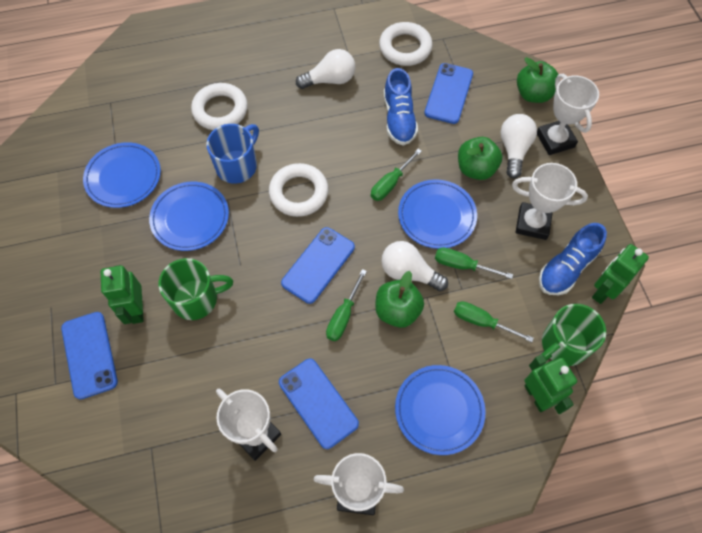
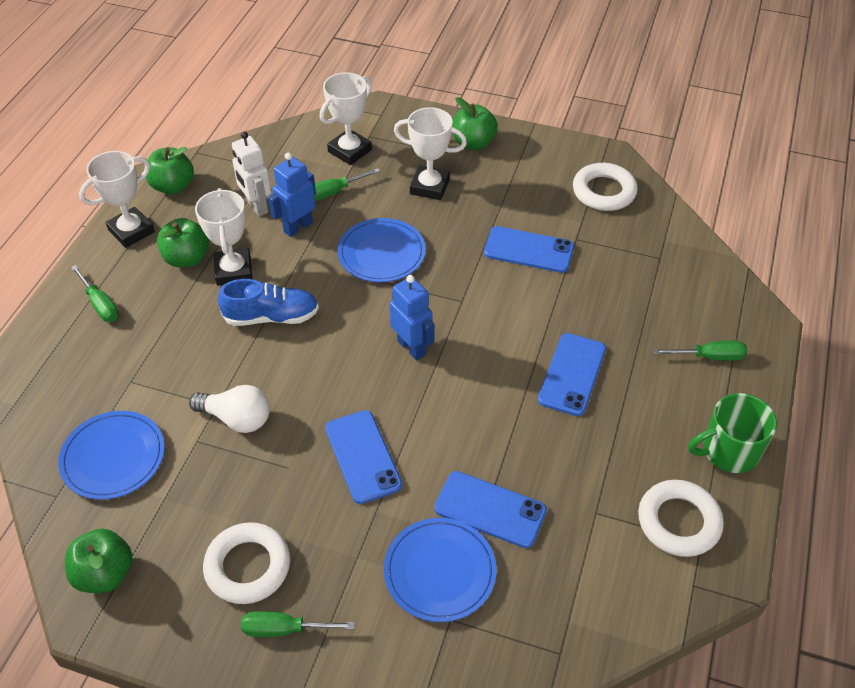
blue mug: 1 -> 0
blue plate: 4 -> 3
blue robot: 0 -> 2
blue shoe: 2 -> 1
green apple: 3 -> 4
green mug: 2 -> 1
green robot: 3 -> 0
white light bulb: 3 -> 1
white robot: 0 -> 1

